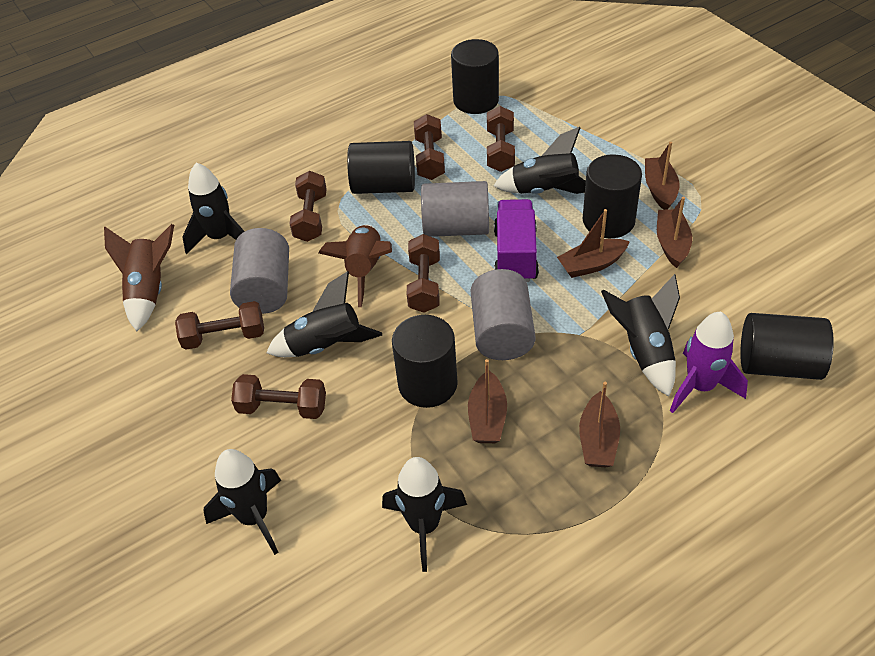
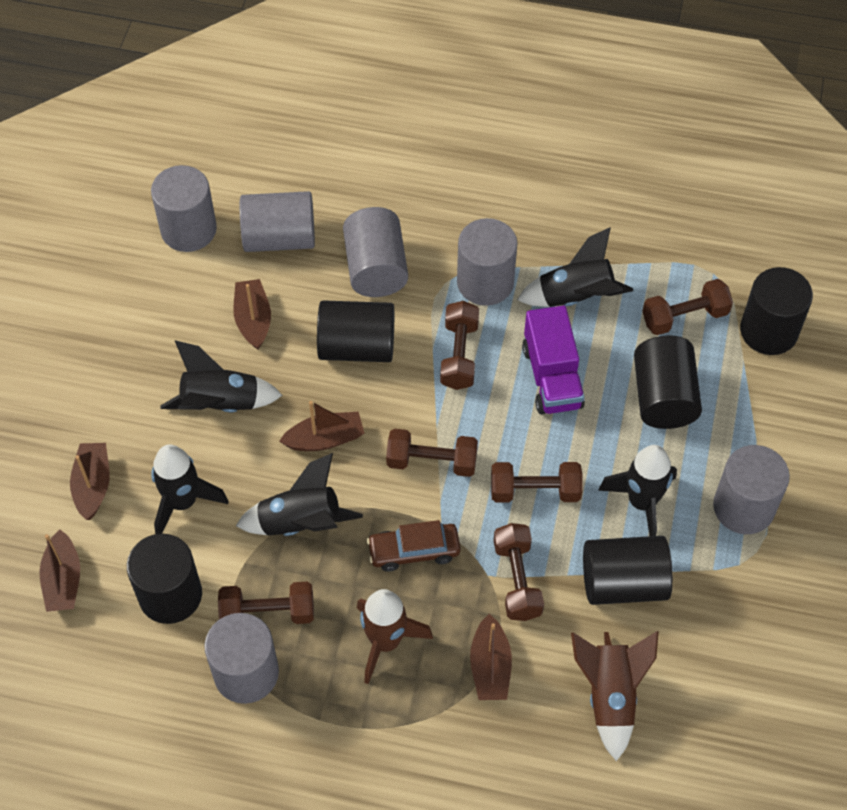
black rocket: 6 -> 5
brown car: 0 -> 1
grey cylinder: 3 -> 6
purple rocket: 1 -> 0

